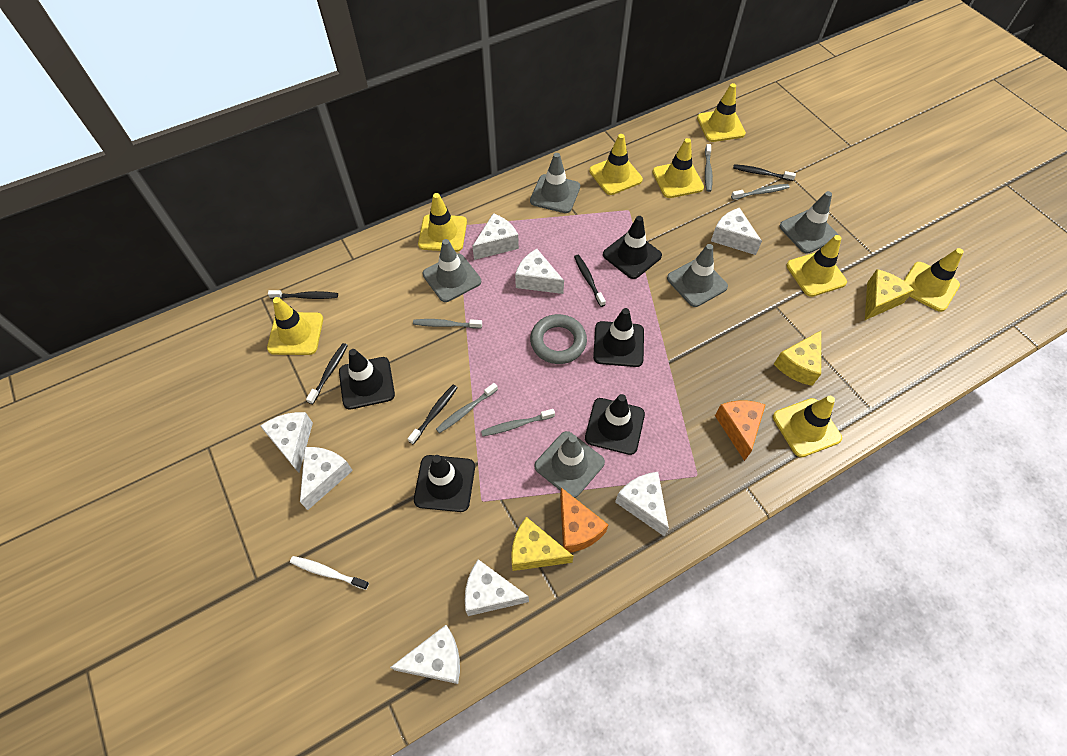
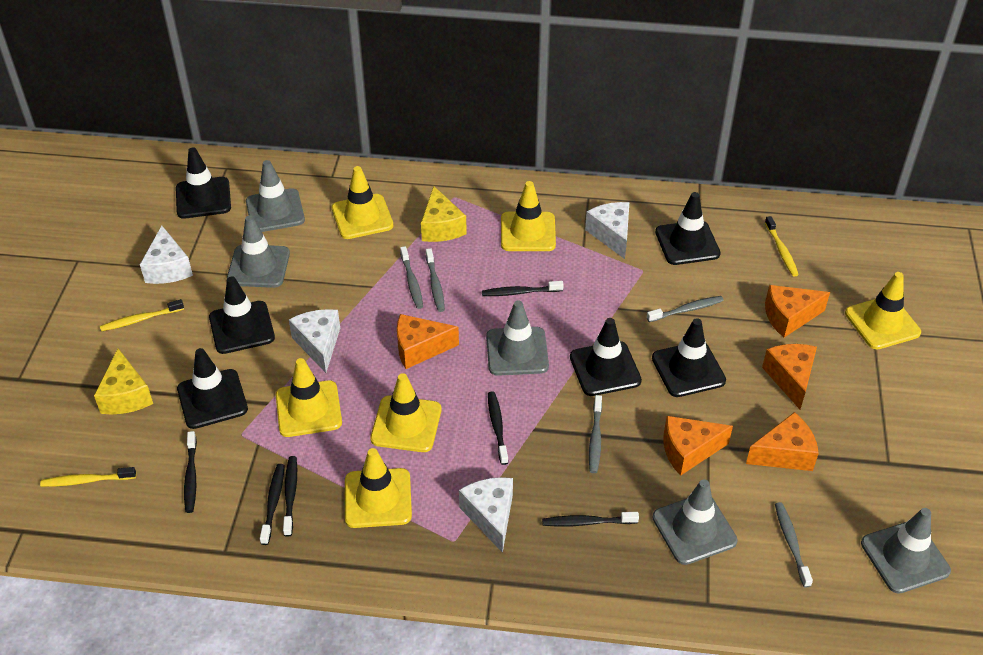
black toothbrush: 5 -> 6
black traffic cone: 5 -> 6
grey ring: 1 -> 0
orange cheese: 2 -> 5
white cheese: 8 -> 4
white toothbrush: 1 -> 0
yellow cheese: 3 -> 2
yellow toothbrush: 0 -> 3
yellow traffic cone: 8 -> 6

